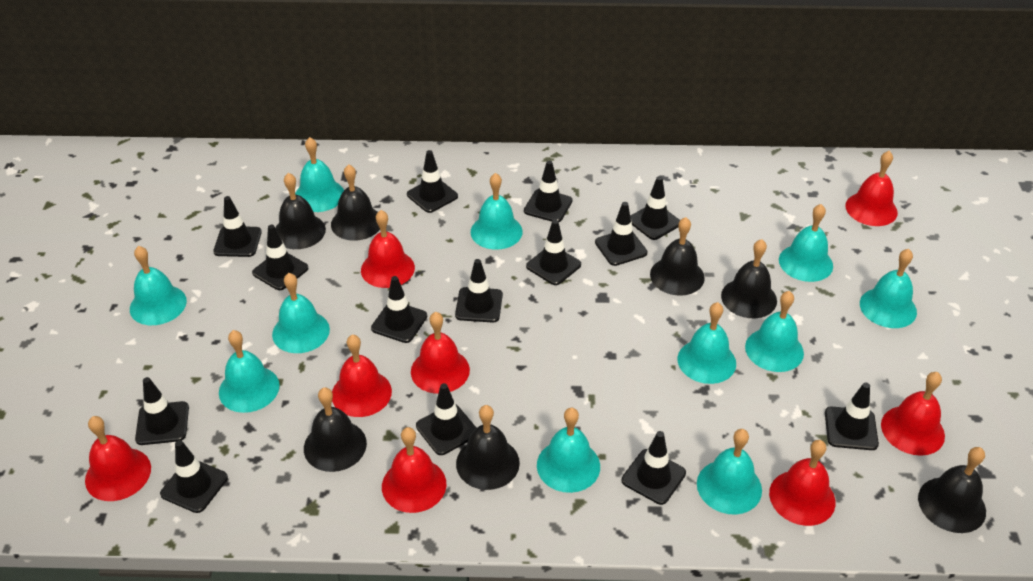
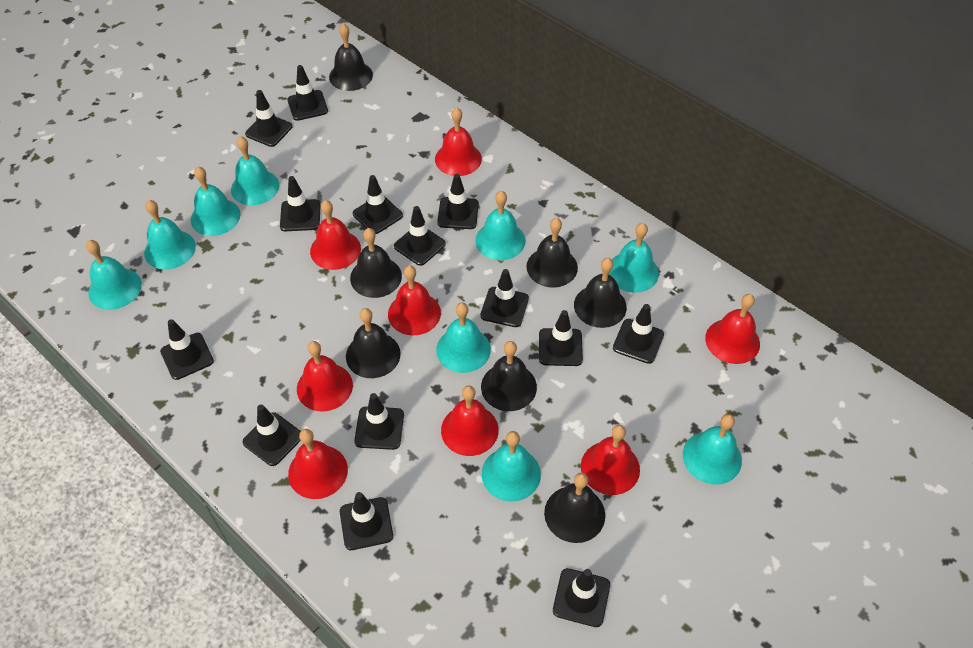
turquoise bell: 11 -> 9

